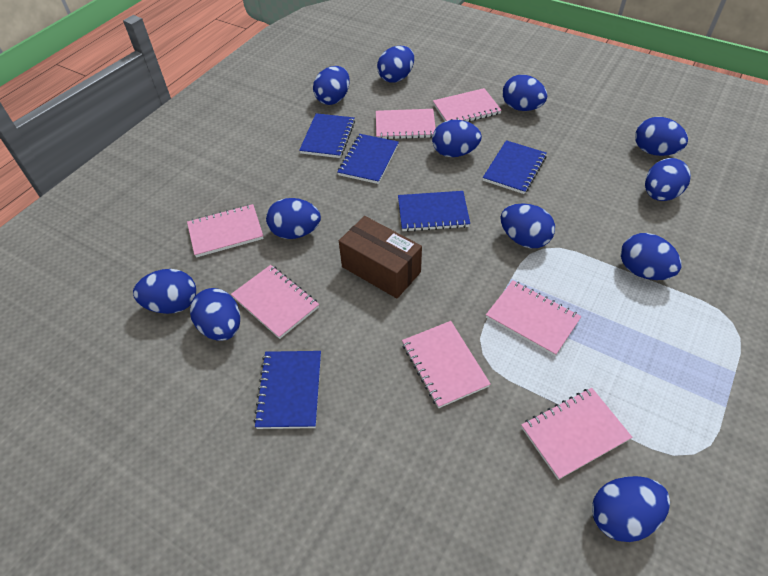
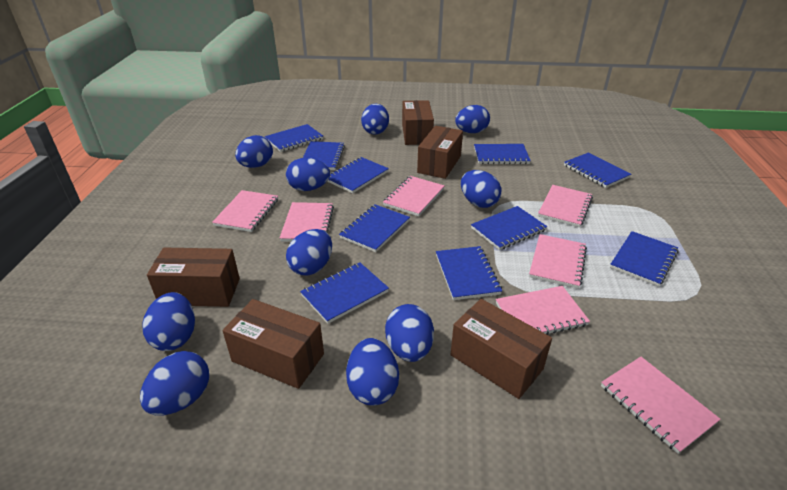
blue egg: 12 -> 10
blue notebook: 5 -> 10
brown box: 1 -> 5

